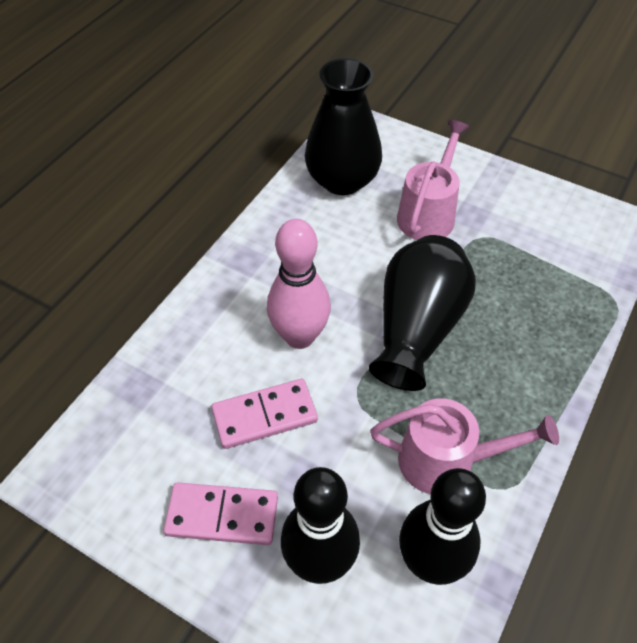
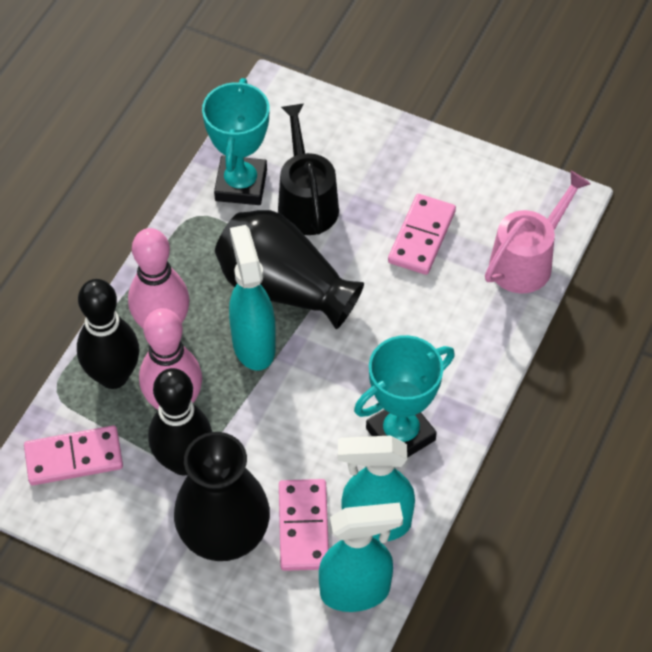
black watering can: 0 -> 1
pink bowling pin: 1 -> 2
pink domino: 2 -> 3
pink watering can: 2 -> 1
turquoise spray bottle: 0 -> 3
turquoise trophy: 0 -> 2

